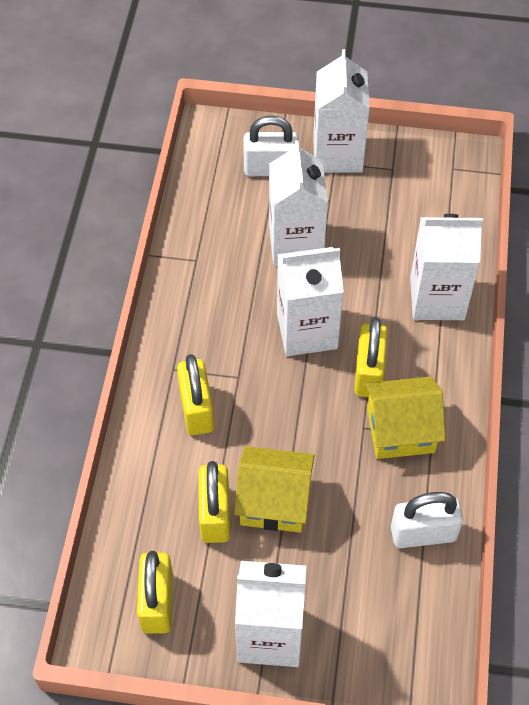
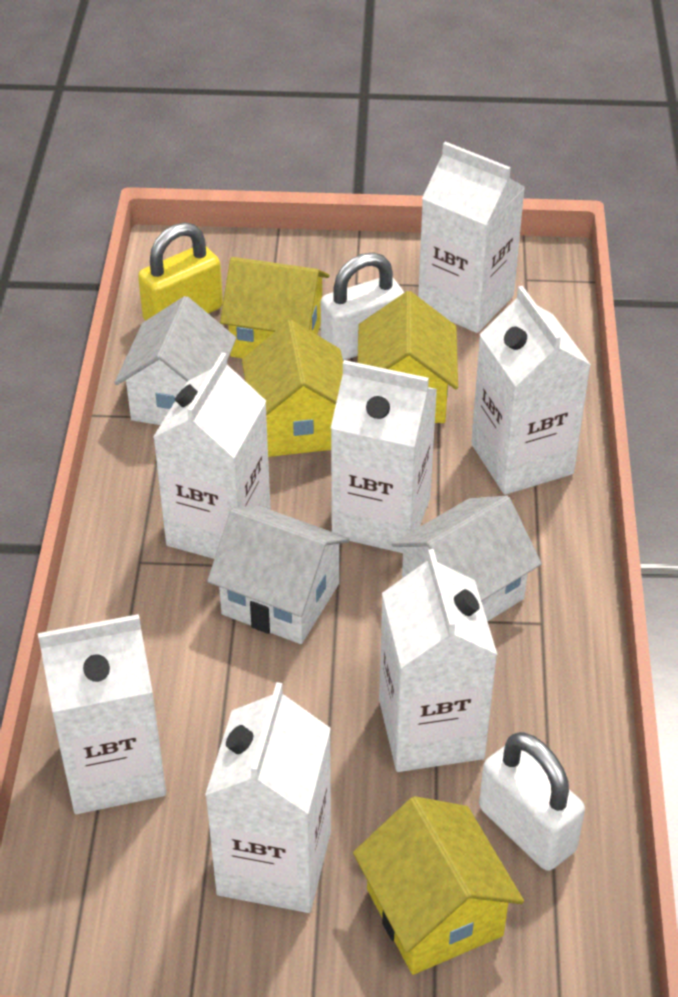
white carton: 5 -> 7
white house: 0 -> 3
yellow house: 2 -> 4
yellow padlock: 4 -> 1

